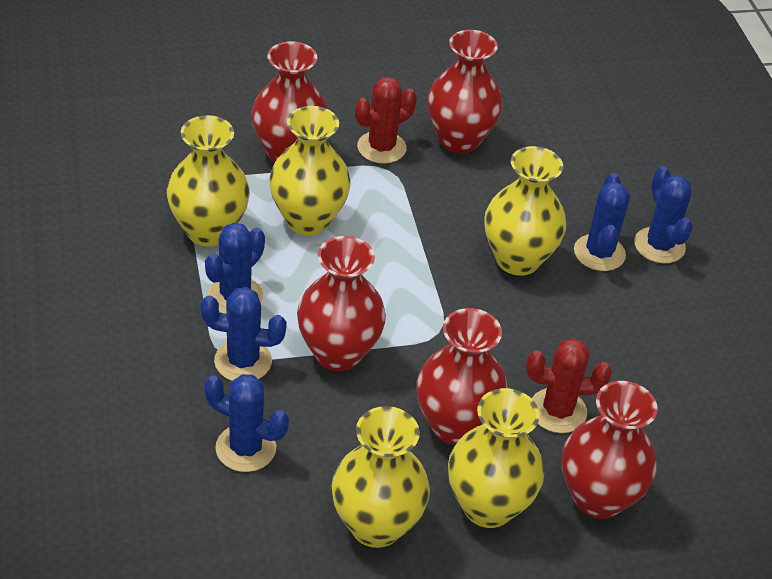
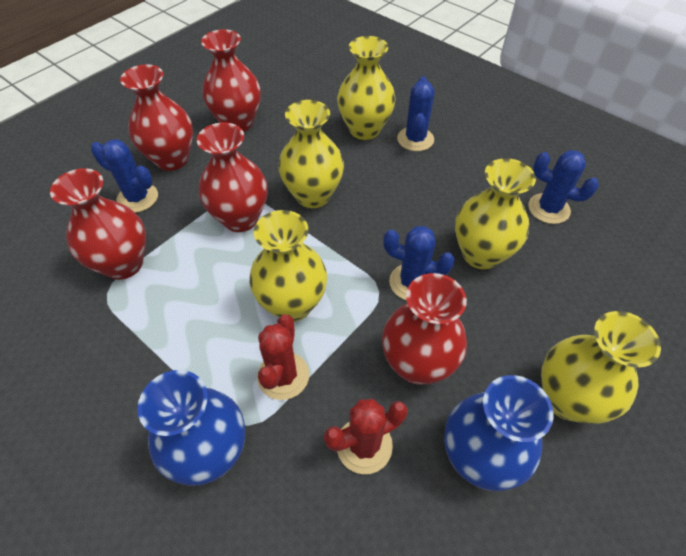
blue cactus: 5 -> 4
blue vase: 0 -> 2

